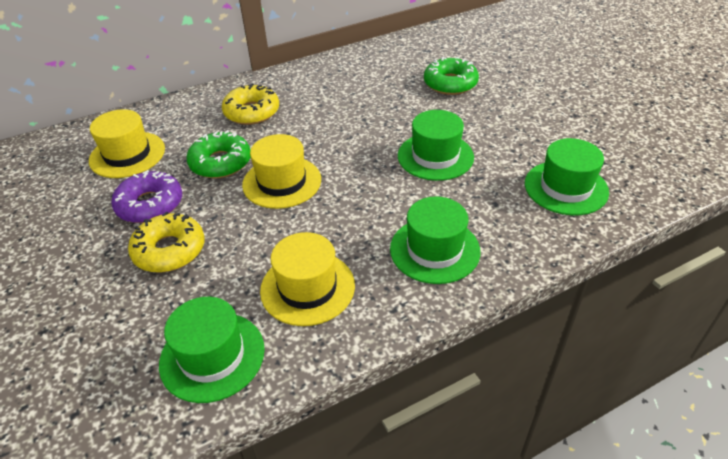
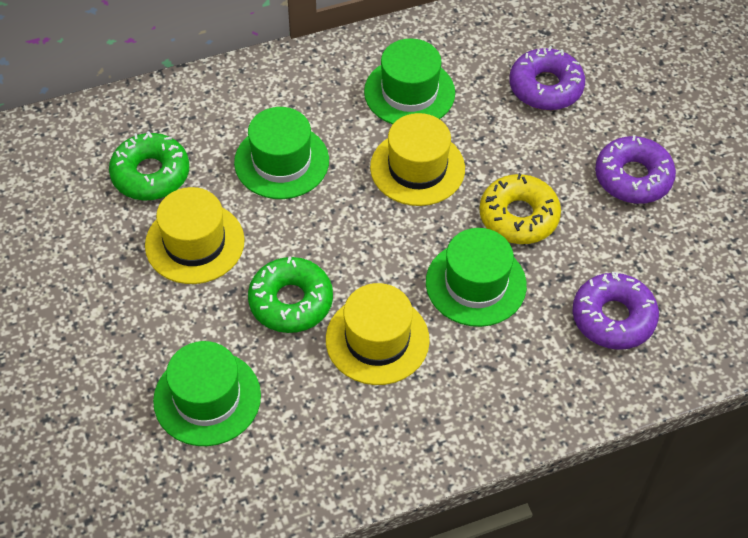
purple donut: 1 -> 3
yellow donut: 2 -> 1

